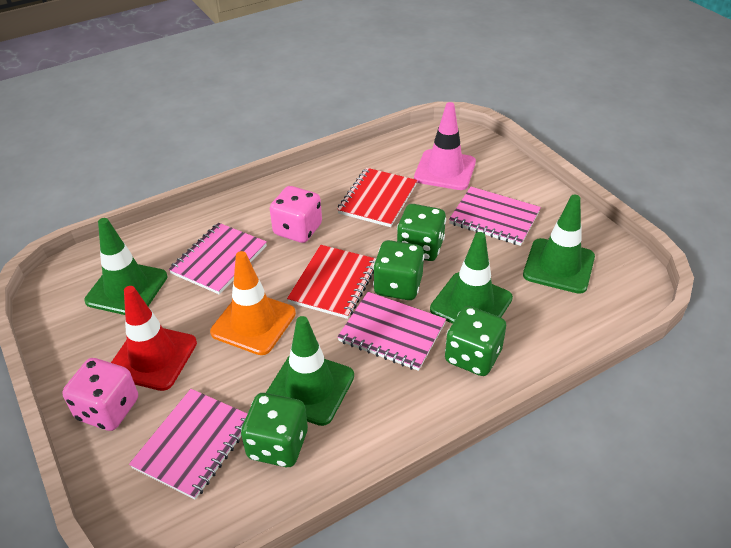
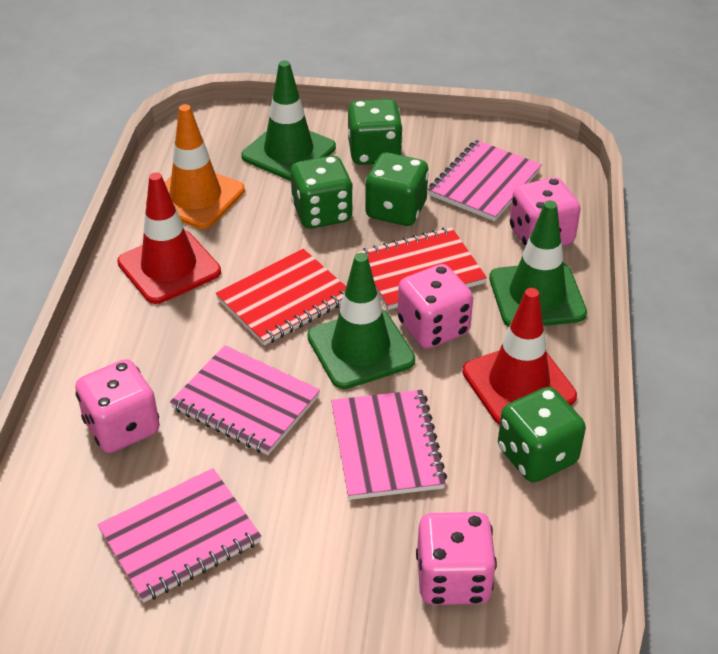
green traffic cone: 4 -> 3
pink dice: 2 -> 4
pink traffic cone: 1 -> 0
red traffic cone: 1 -> 2

